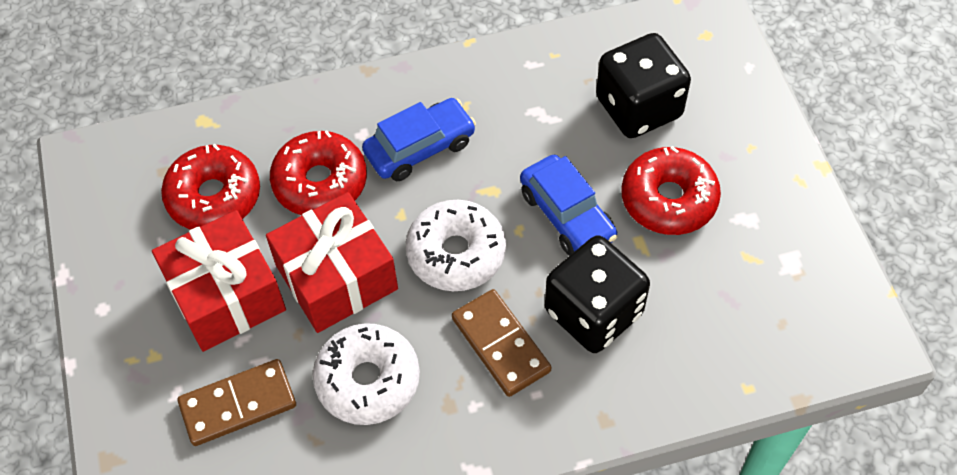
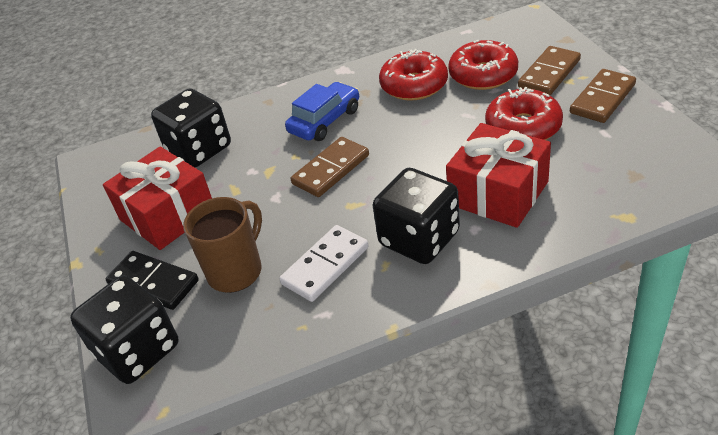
black dice: 2 -> 3
black domino: 0 -> 1
blue car: 2 -> 1
brown domino: 2 -> 3
brown mug: 0 -> 1
white domino: 0 -> 1
white donut: 2 -> 0

